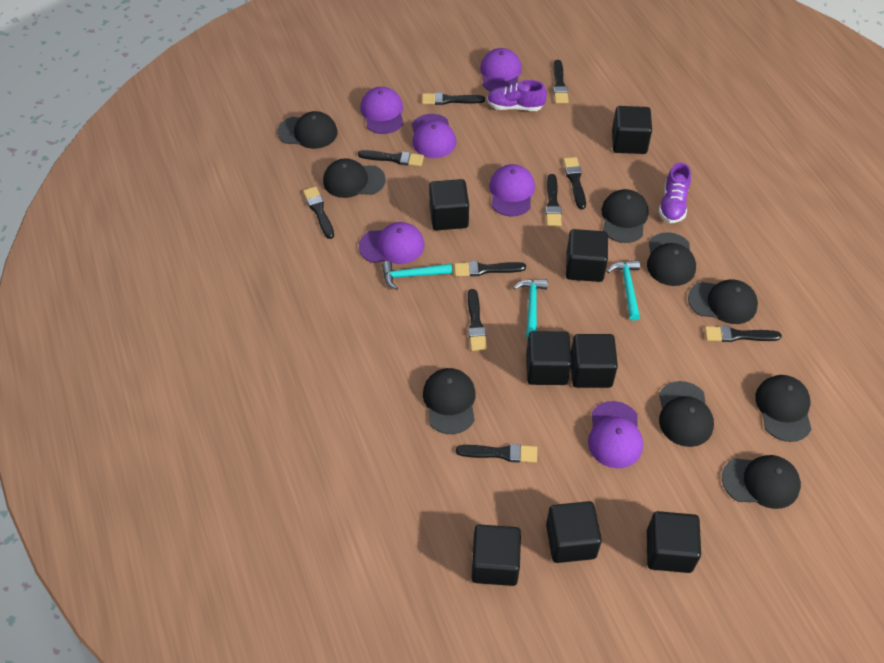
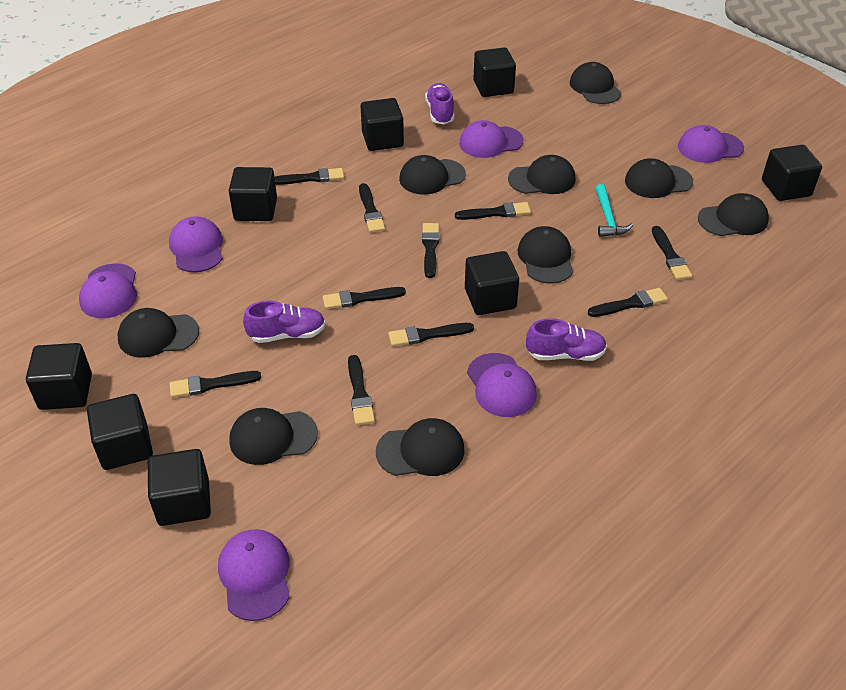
purple shoe: 2 -> 3
turquoise hammer: 3 -> 1

